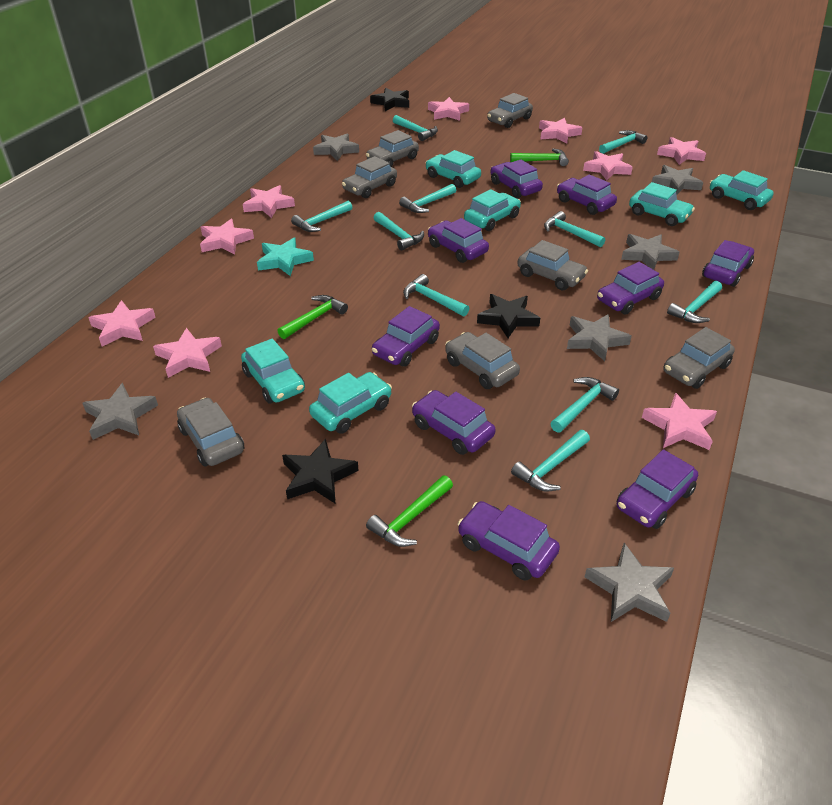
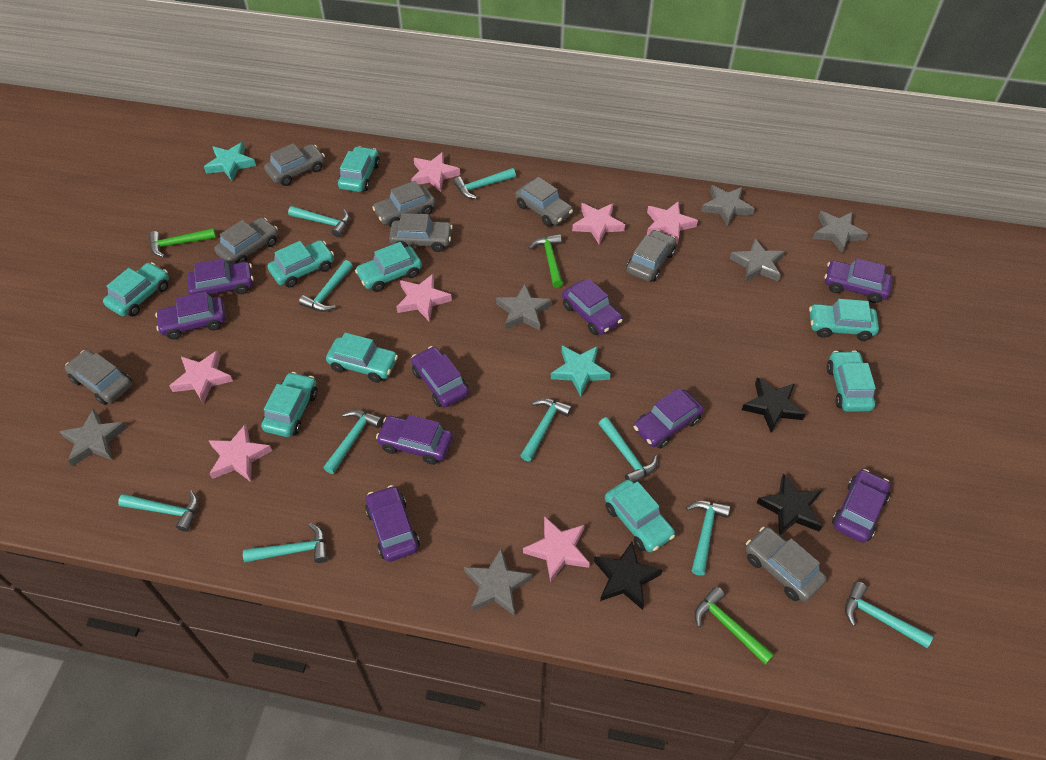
grey car: 7 -> 8
pink star: 9 -> 7
turquoise car: 6 -> 9
turquoise star: 1 -> 2

